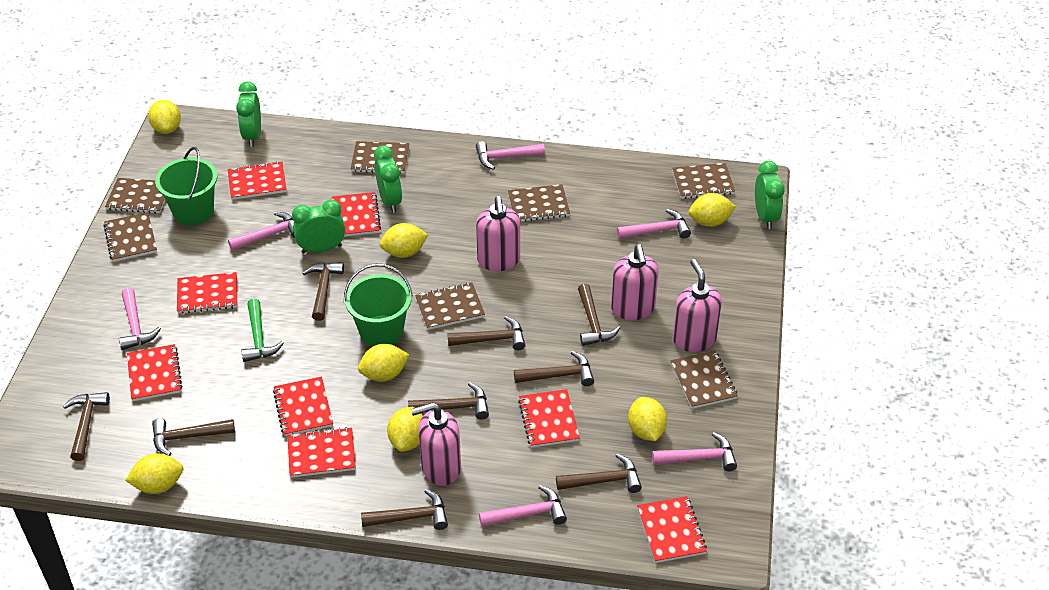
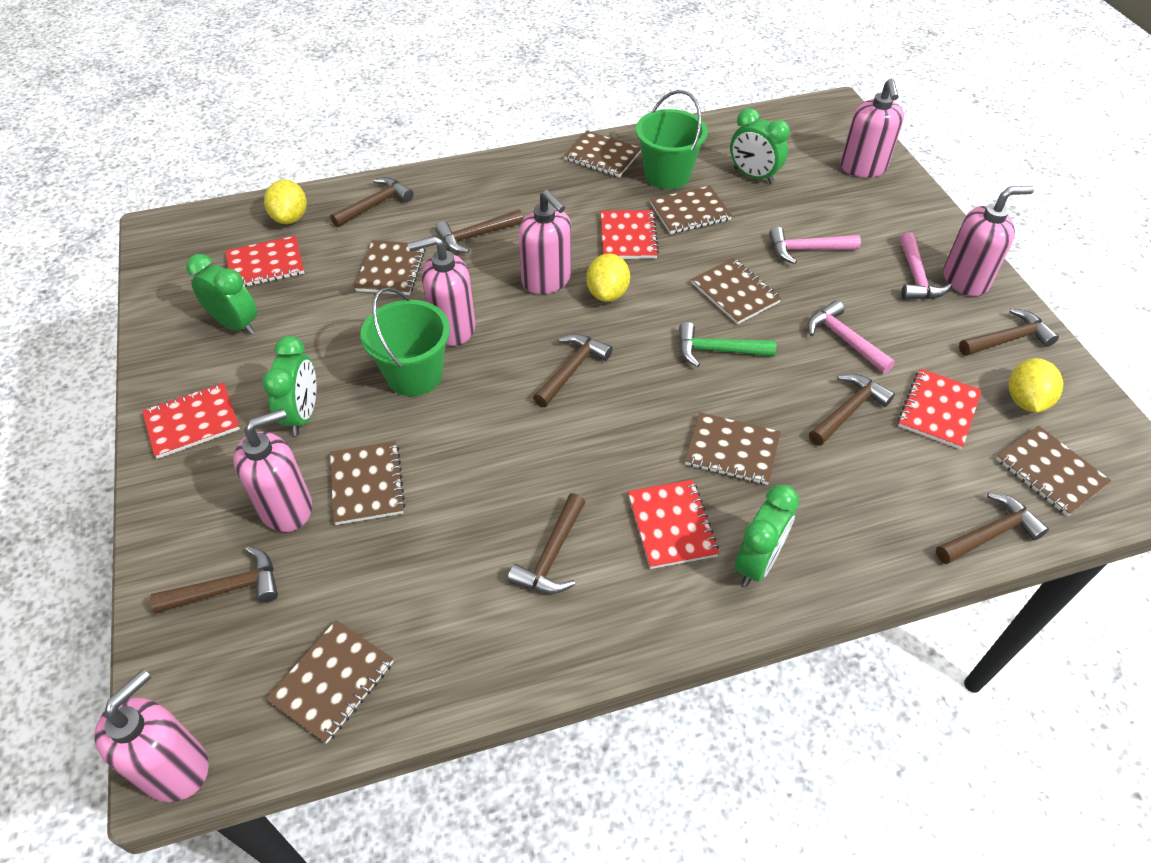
brown hammer: 9 -> 8
brown notebook: 7 -> 8
pink hammer: 6 -> 3
pink soap dispenser: 4 -> 6
red notebook: 8 -> 5
yellow lemon: 7 -> 3

